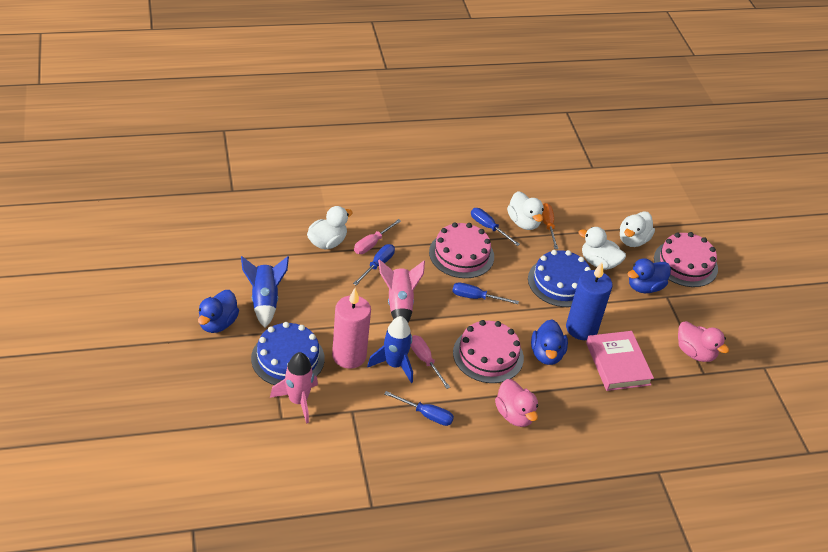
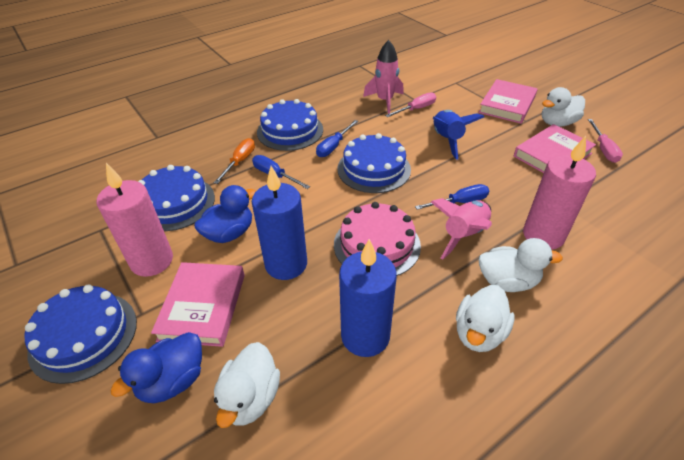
blue cake: 2 -> 4
blue candle: 1 -> 2
blue duck: 3 -> 2
blue rocket: 2 -> 1
blue screwdriver: 4 -> 3
pink book: 1 -> 3
pink cake: 3 -> 1
pink candle: 1 -> 2
pink duck: 2 -> 0

